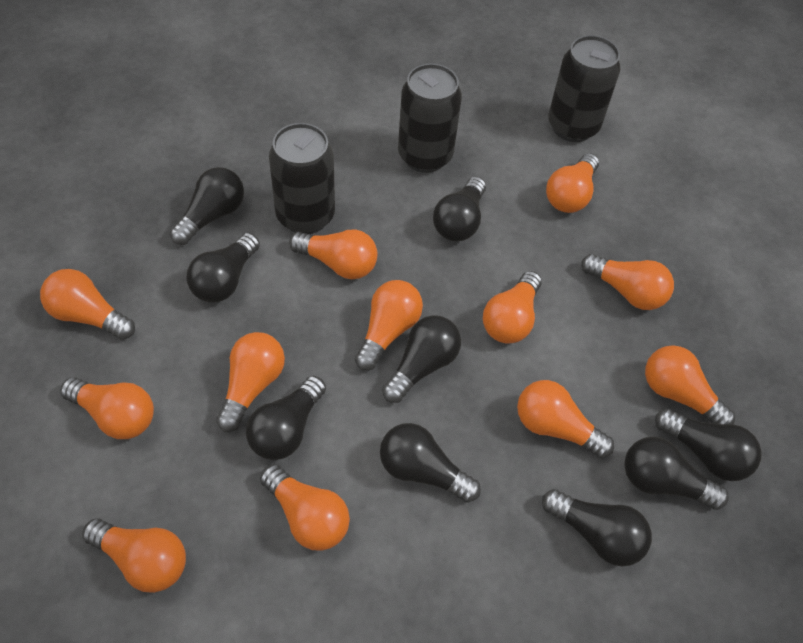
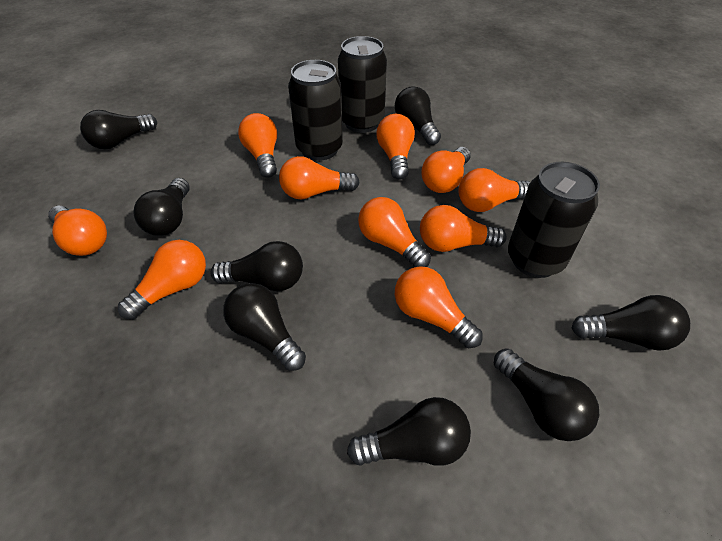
black light bulb: 9 -> 8
orange light bulb: 12 -> 10

